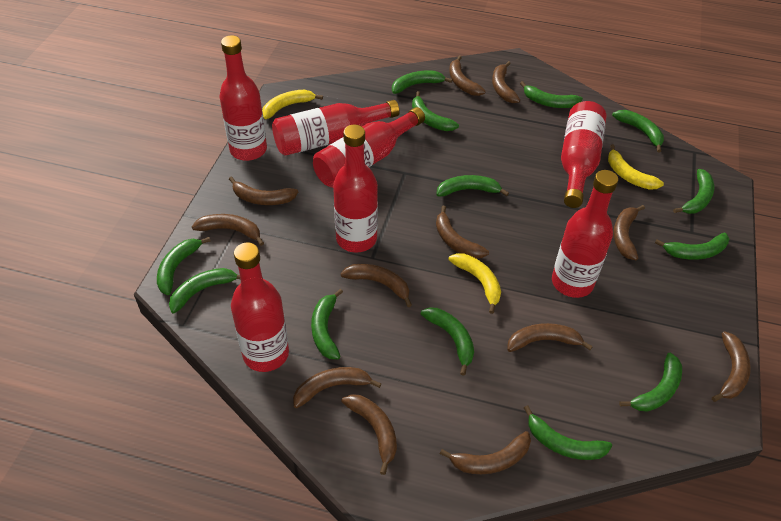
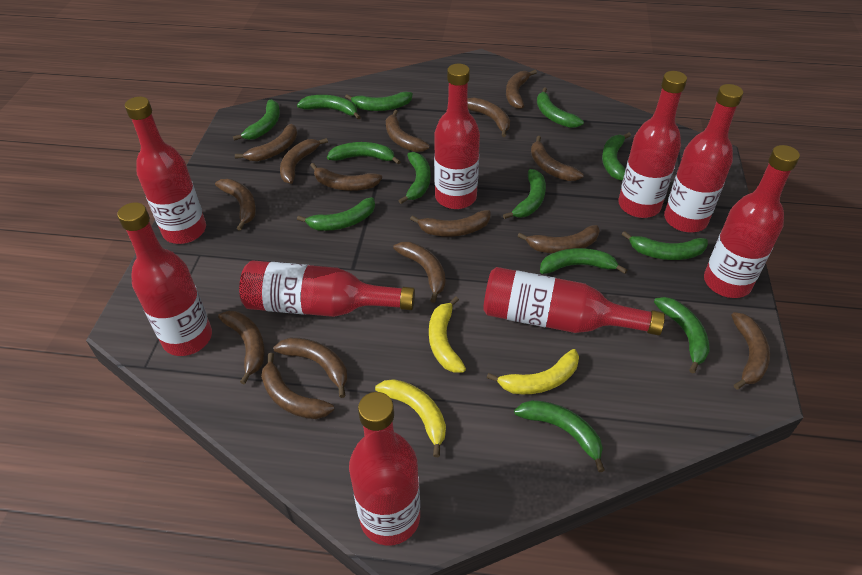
brown banana: 12 -> 15
red bottle: 7 -> 9

